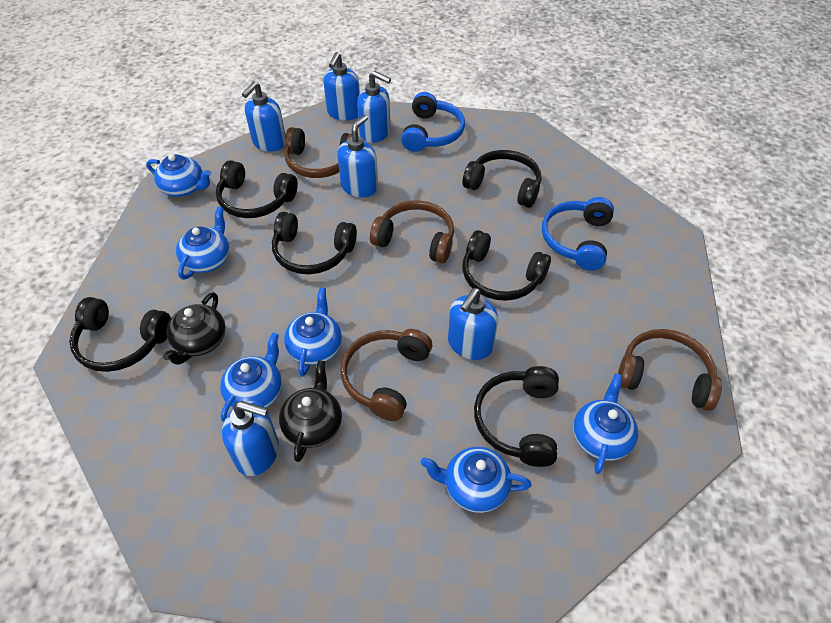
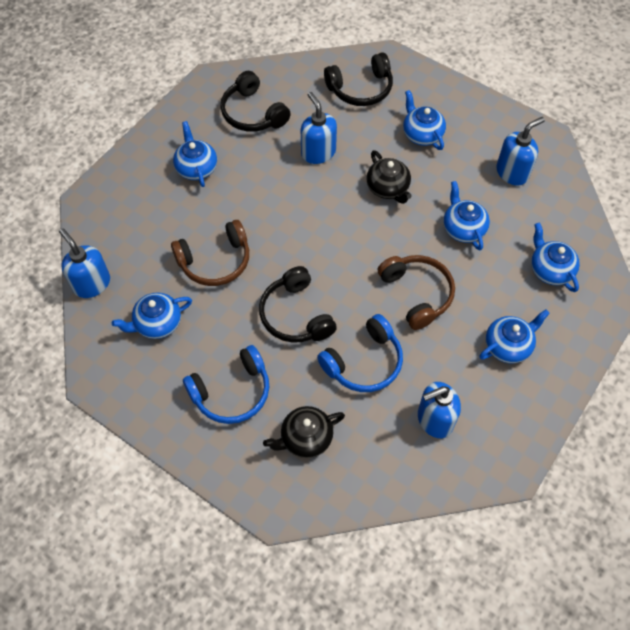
black headphones: 6 -> 3
blue soap dispenser: 6 -> 4
brown headphones: 4 -> 2

